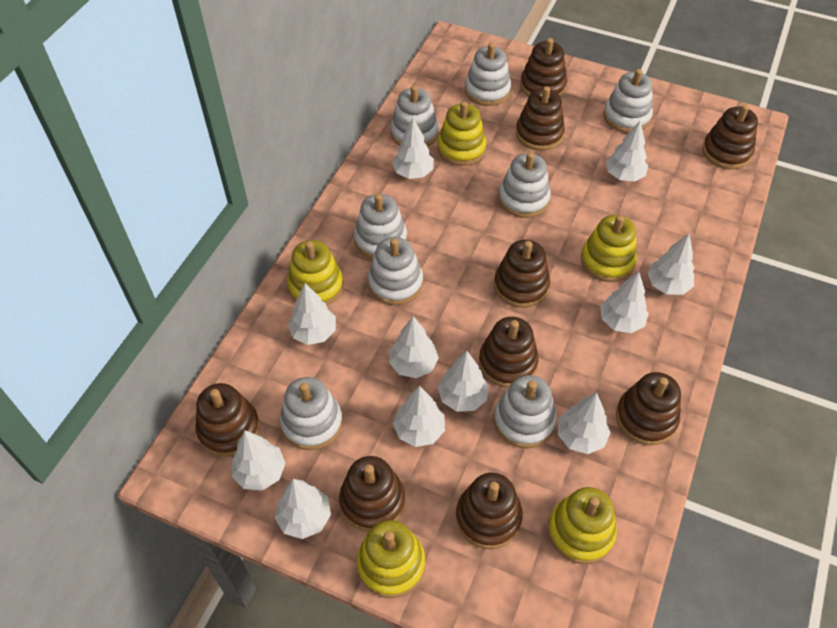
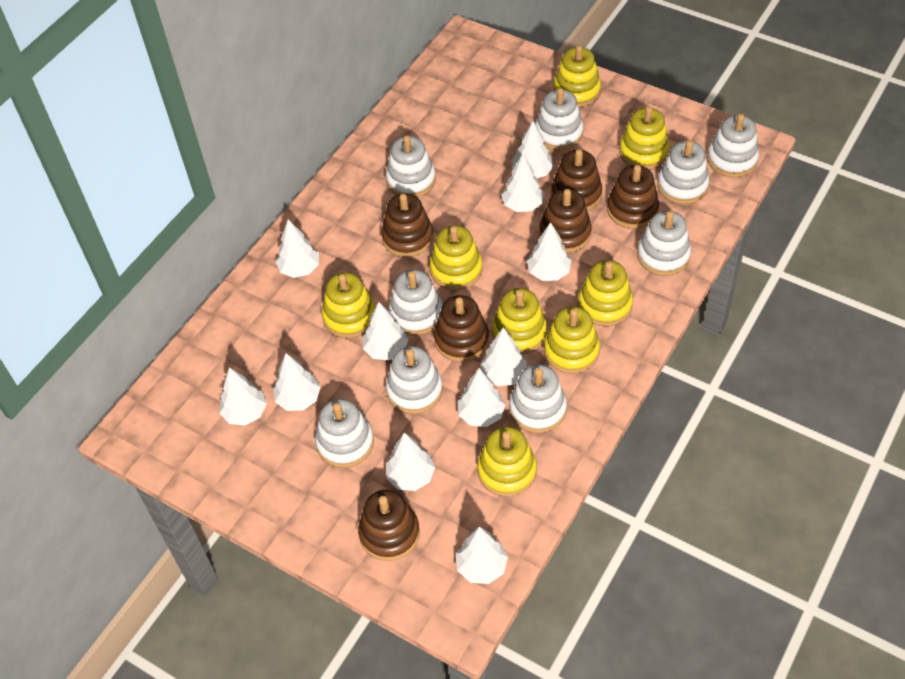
brown stacking toy: 9 -> 6
white stacking toy: 8 -> 9
yellow stacking toy: 5 -> 8

